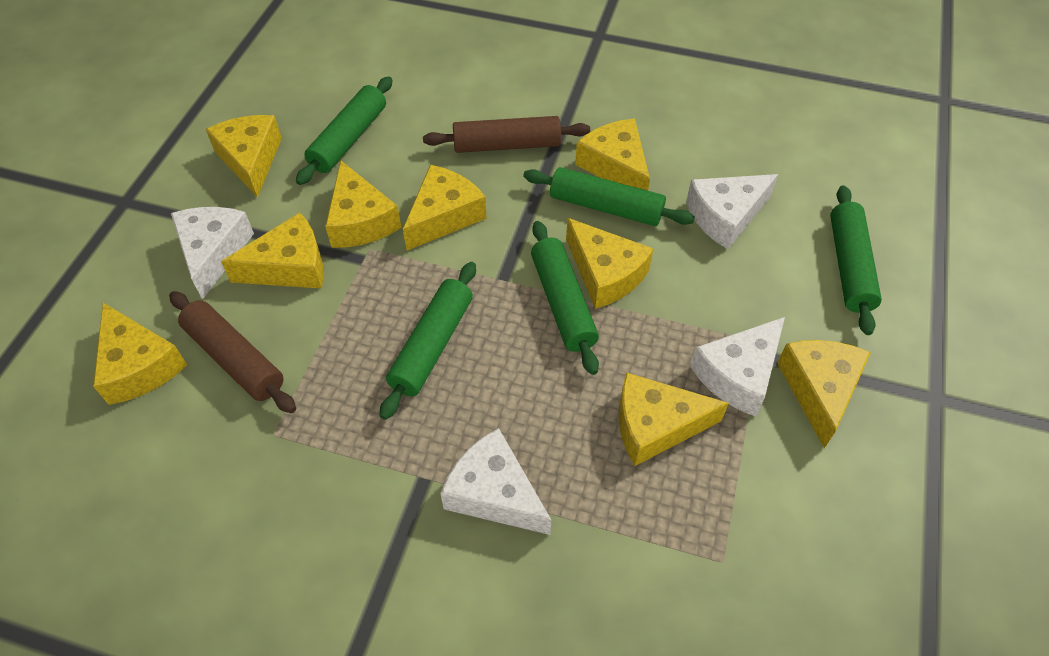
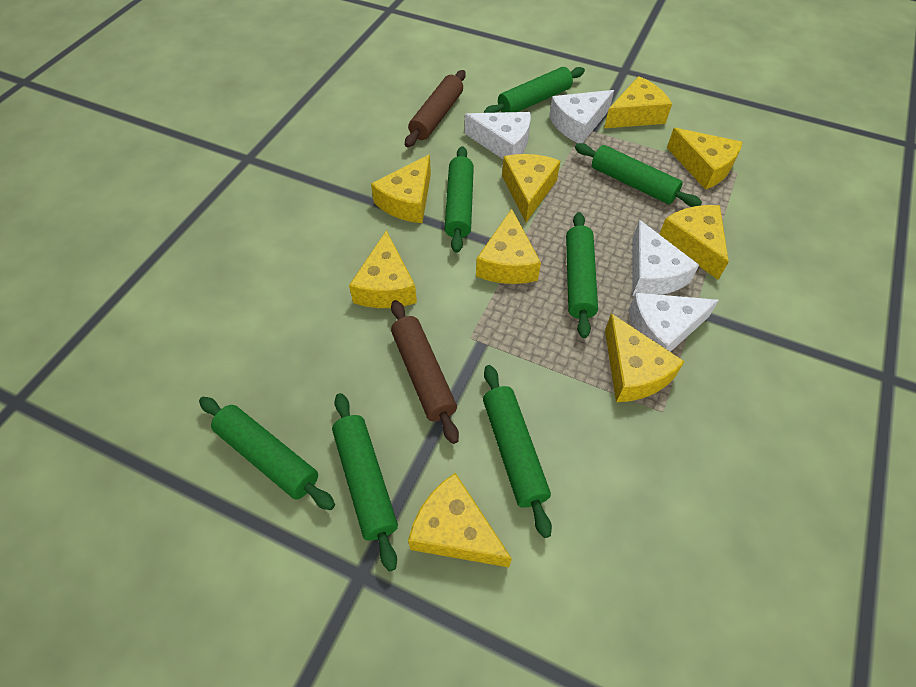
green rolling pin: 5 -> 7

